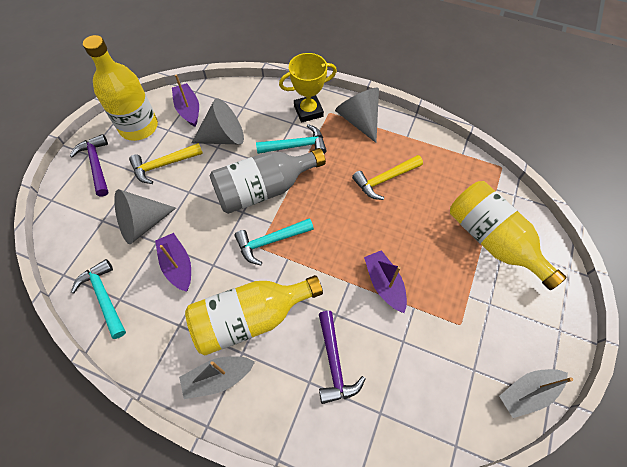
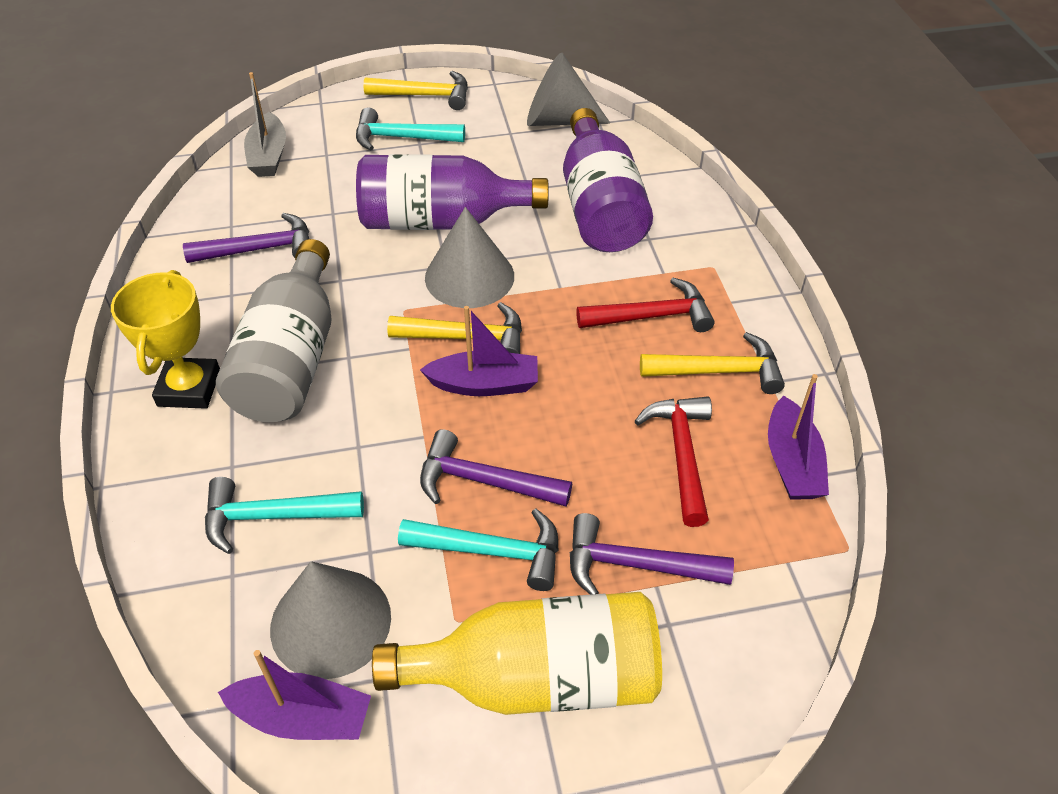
grey boat: 2 -> 1
purple bottle: 0 -> 2
purple hammer: 2 -> 3
red hammer: 0 -> 2
yellow bottle: 3 -> 1
yellow hammer: 2 -> 3

